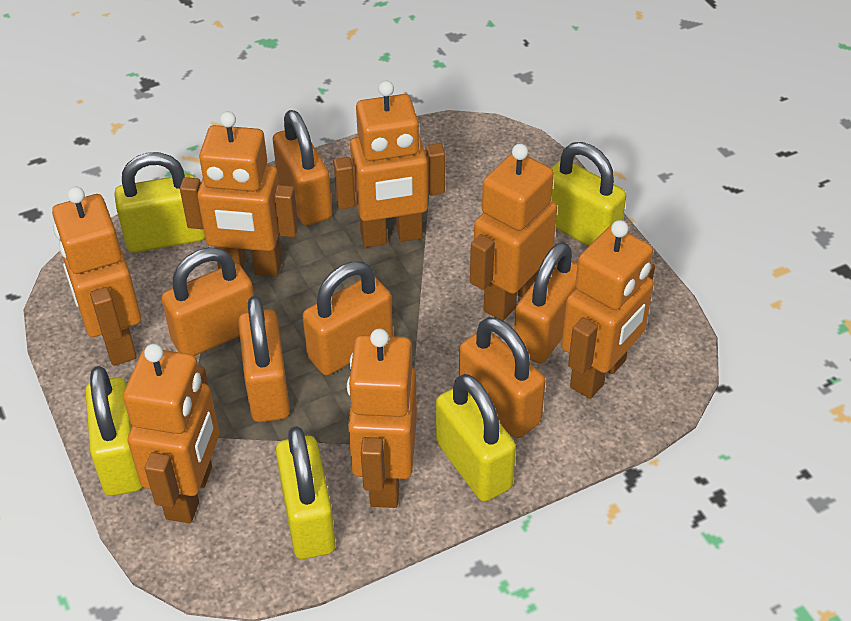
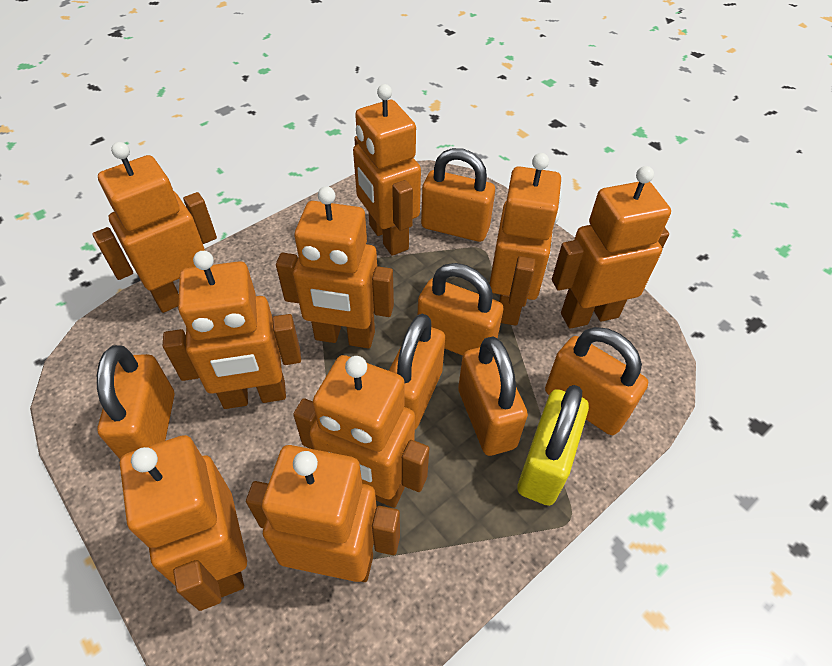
orange robot: 7 -> 9
yellow padlock: 5 -> 1

